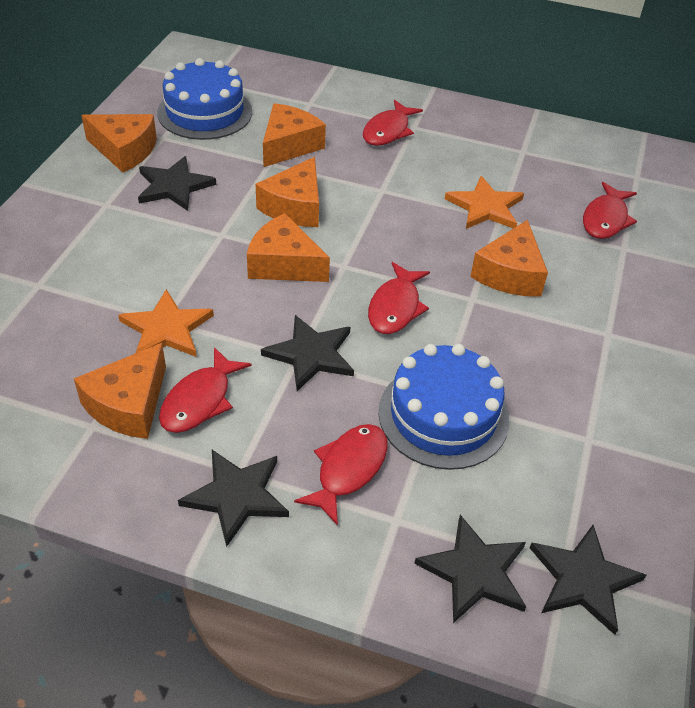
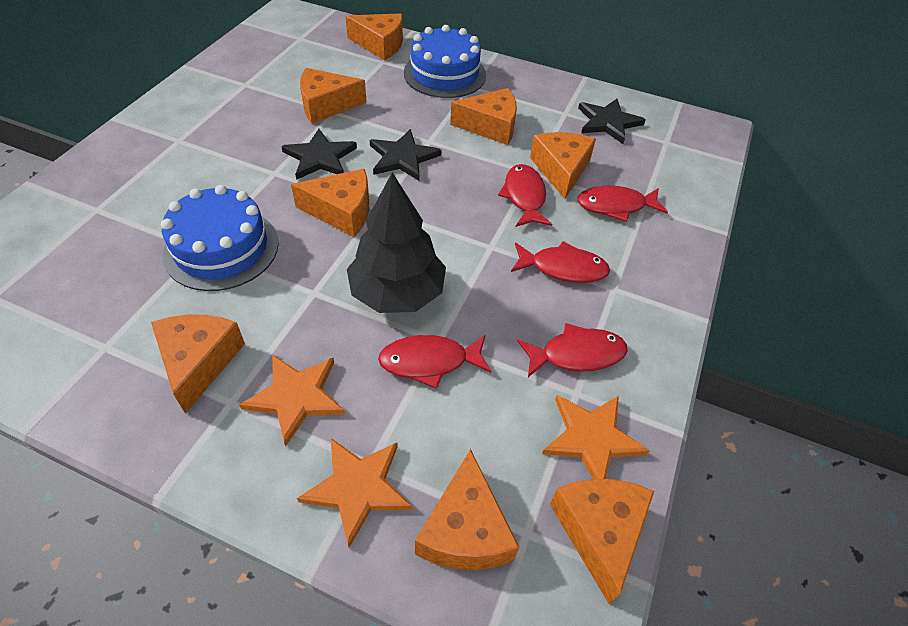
black star: 5 -> 3
black tree: 0 -> 1
orange cheese: 6 -> 8
orange star: 2 -> 3

